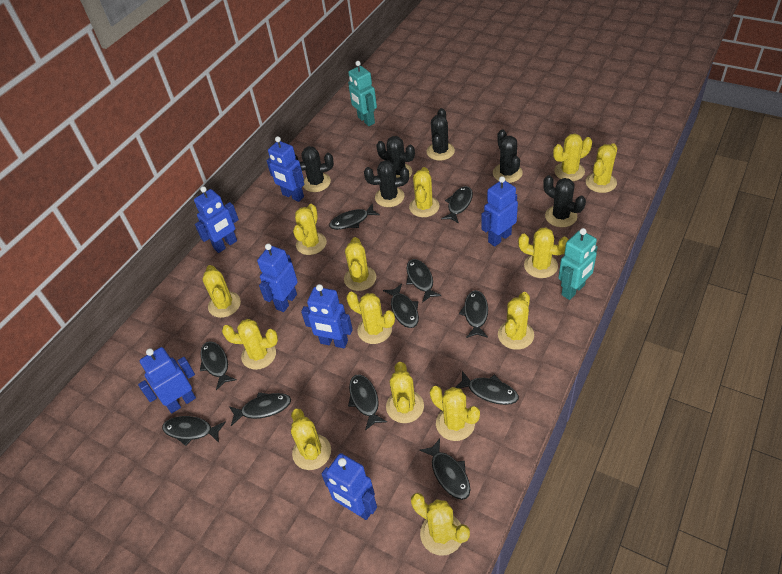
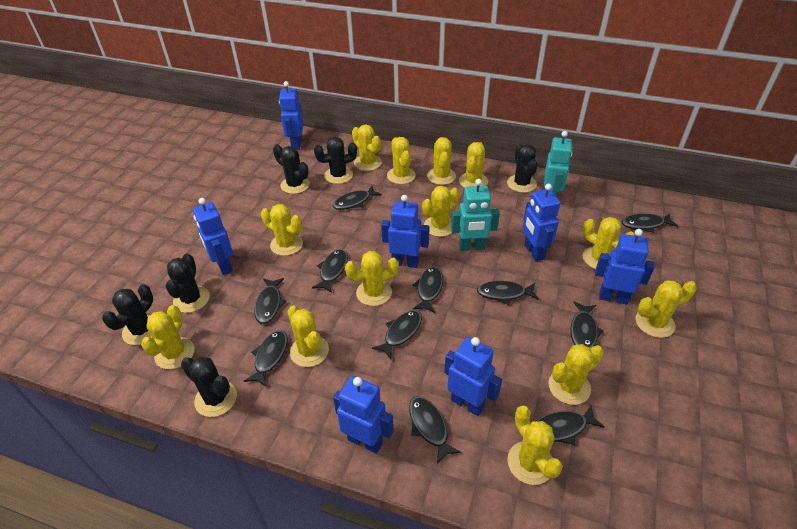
yellow cactus: 14 -> 13

